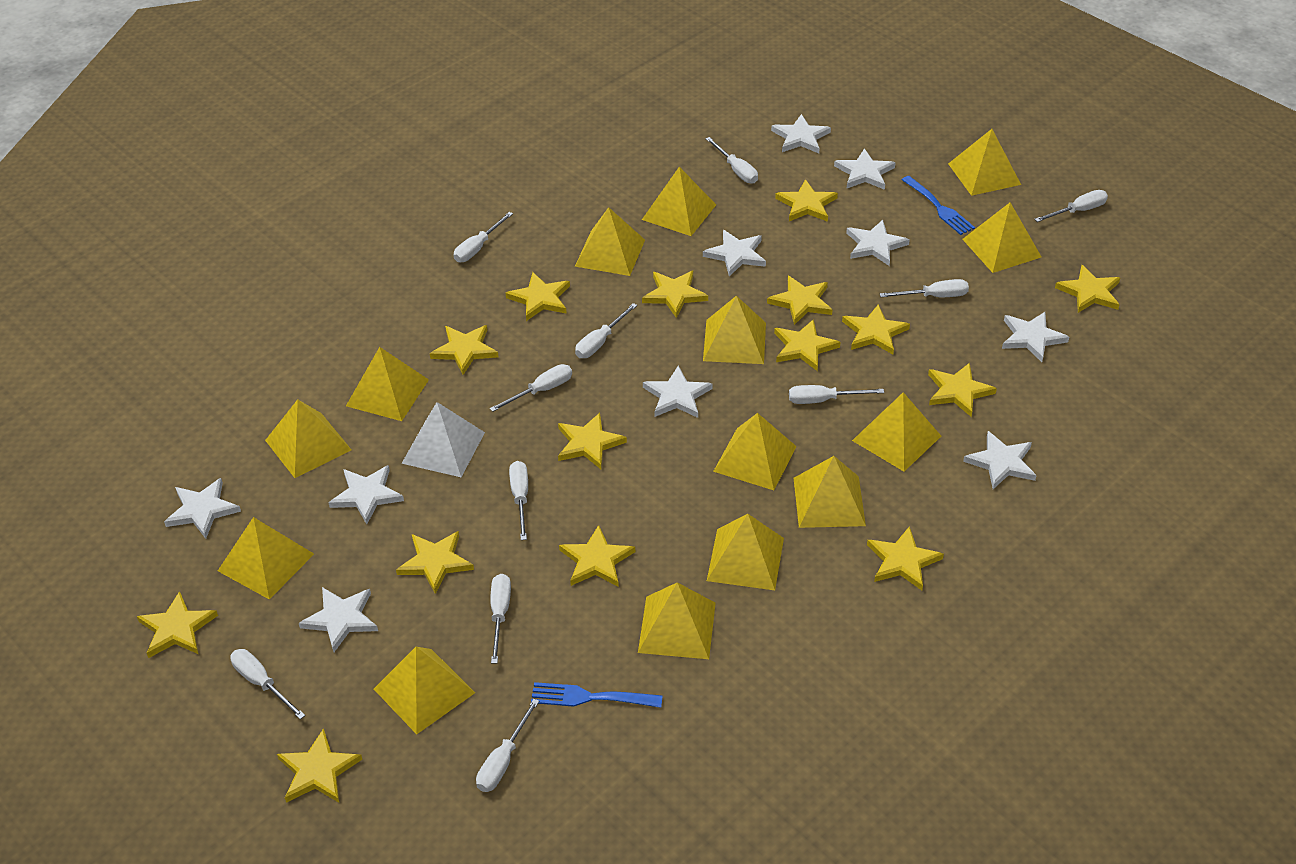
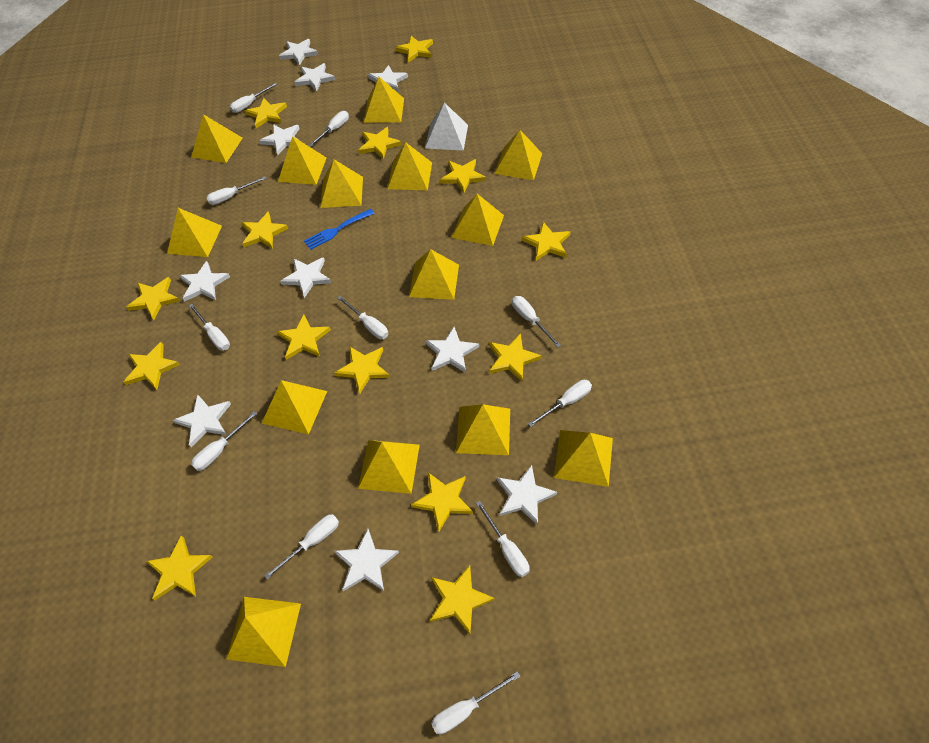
blue fork: 2 -> 1
yellow star: 15 -> 14

